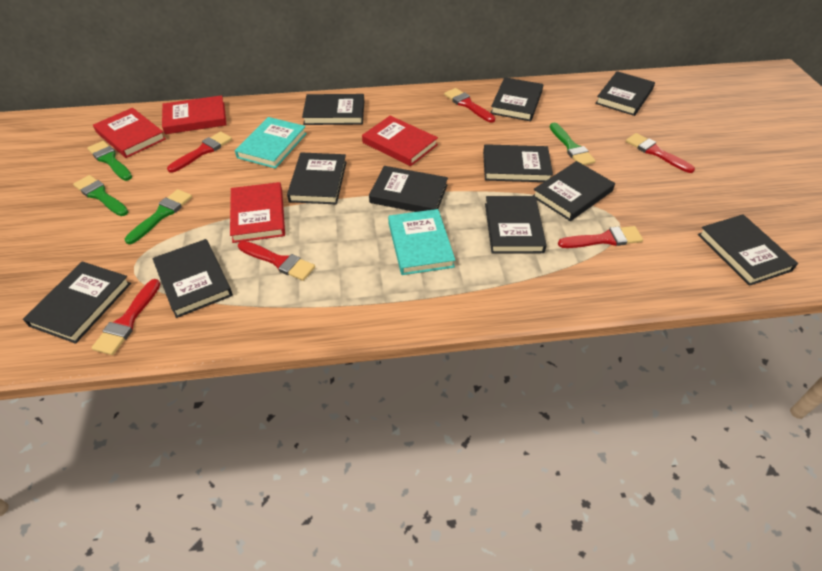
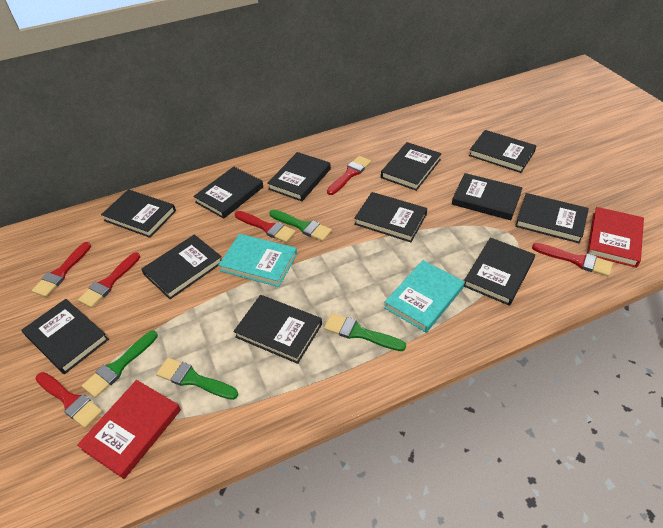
black book: 11 -> 12
red book: 4 -> 2

